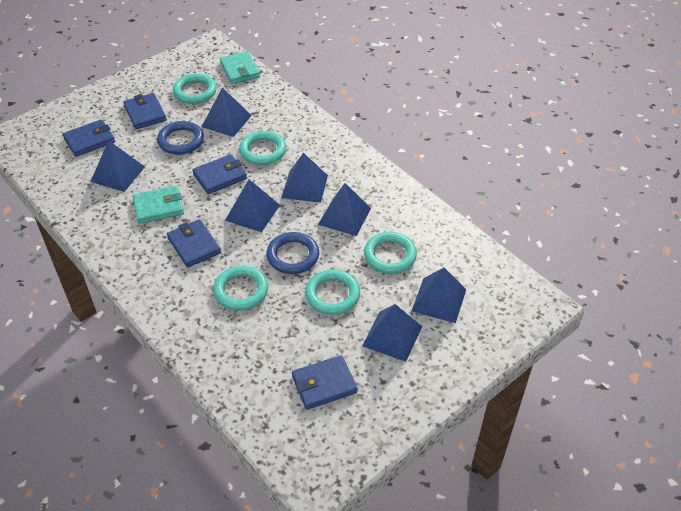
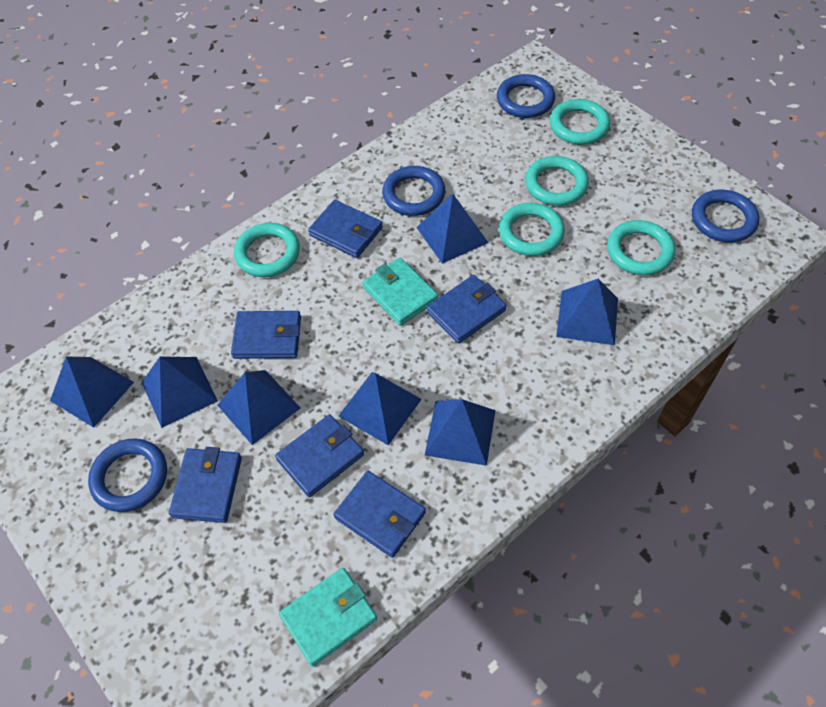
blue ring: 2 -> 4
blue wallet: 5 -> 6

